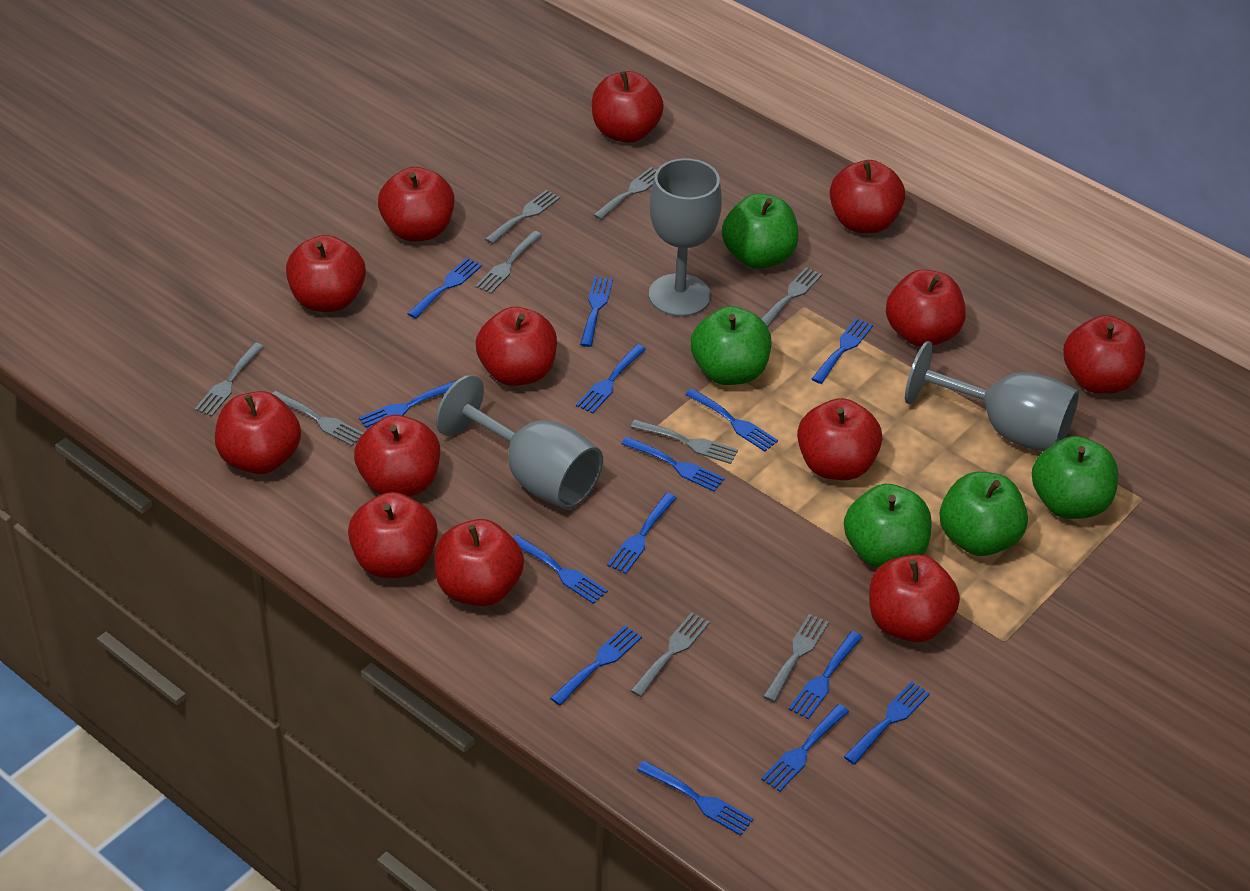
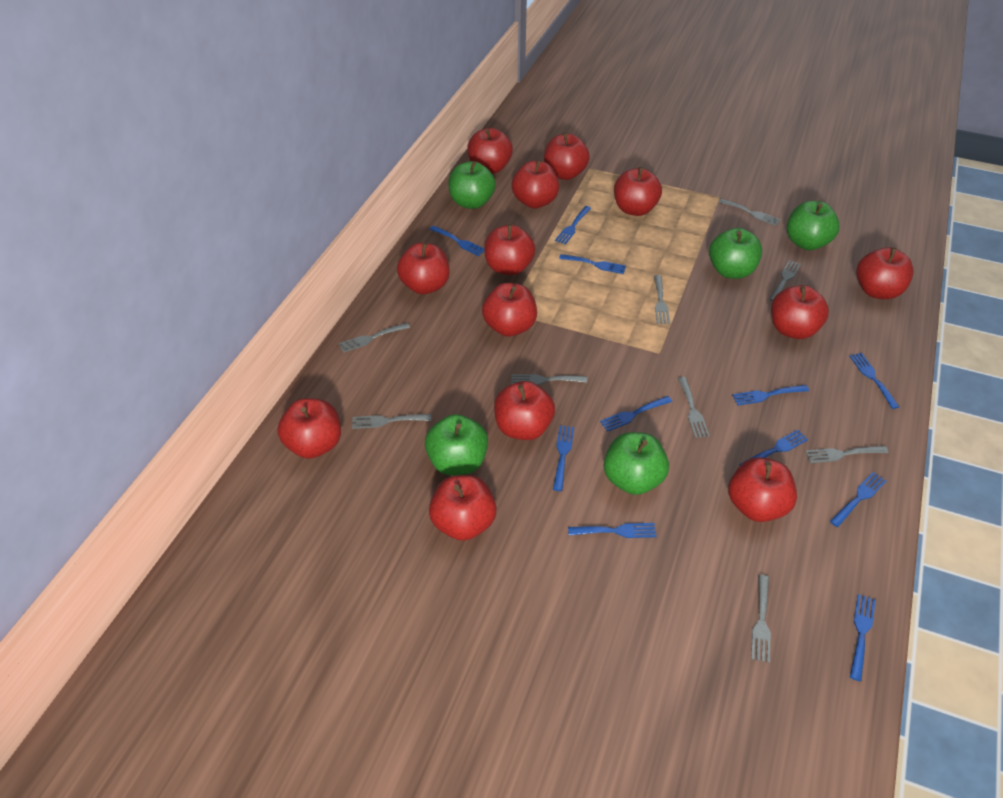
blue fork: 14 -> 11
grey goblet: 3 -> 0

